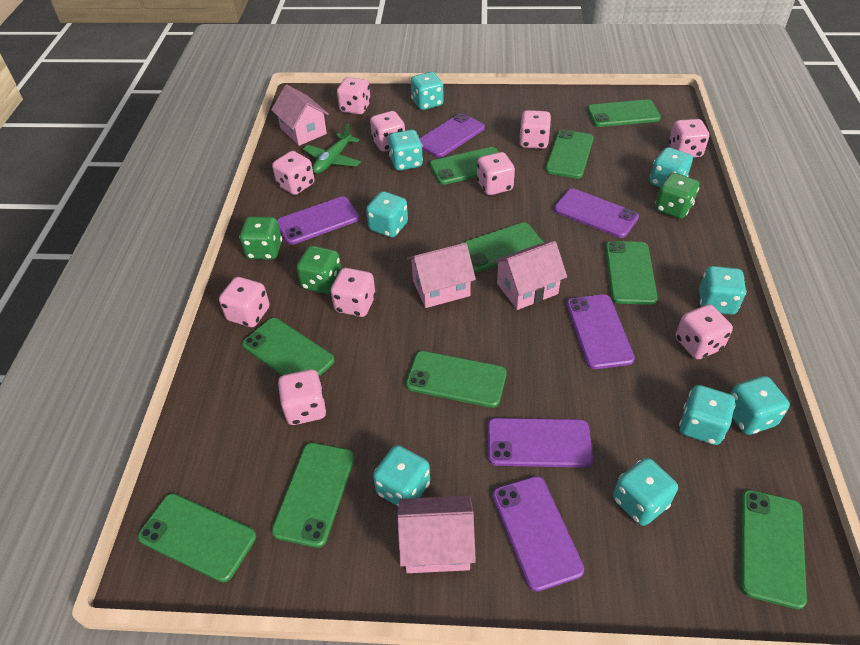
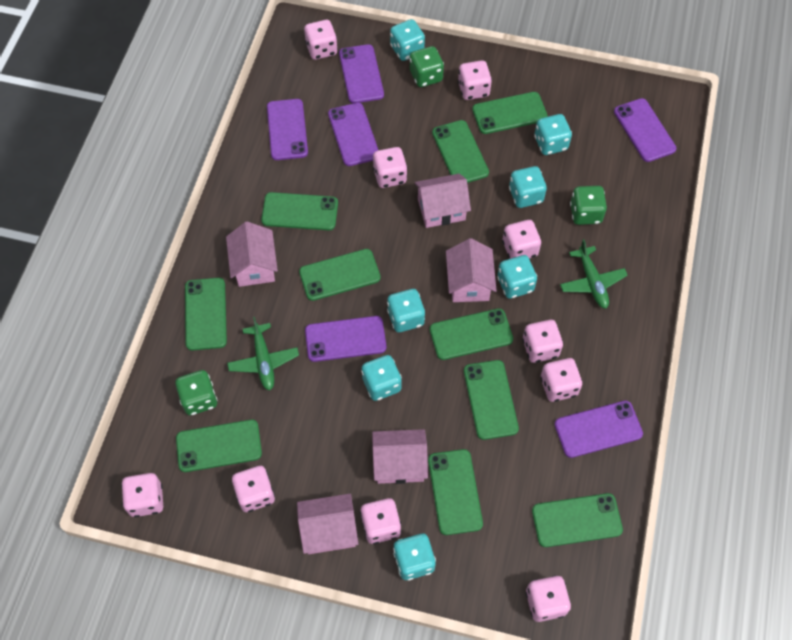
green plane: 1 -> 2
pink house: 4 -> 5
turquoise dice: 9 -> 7

